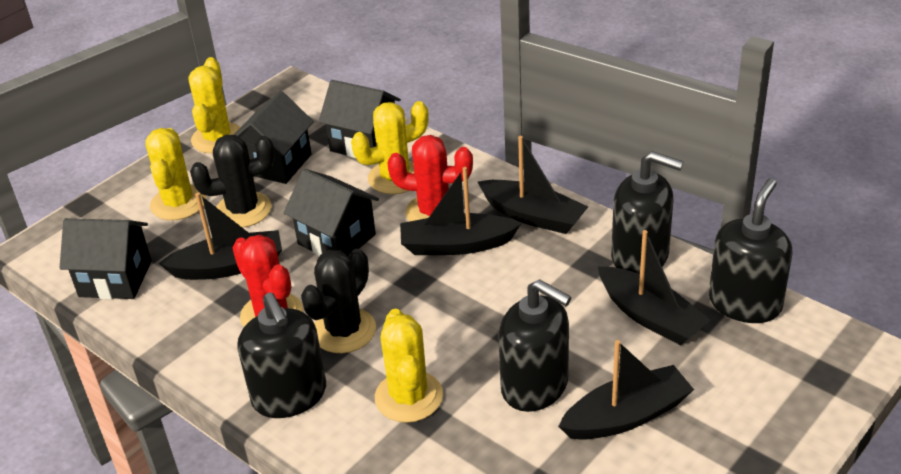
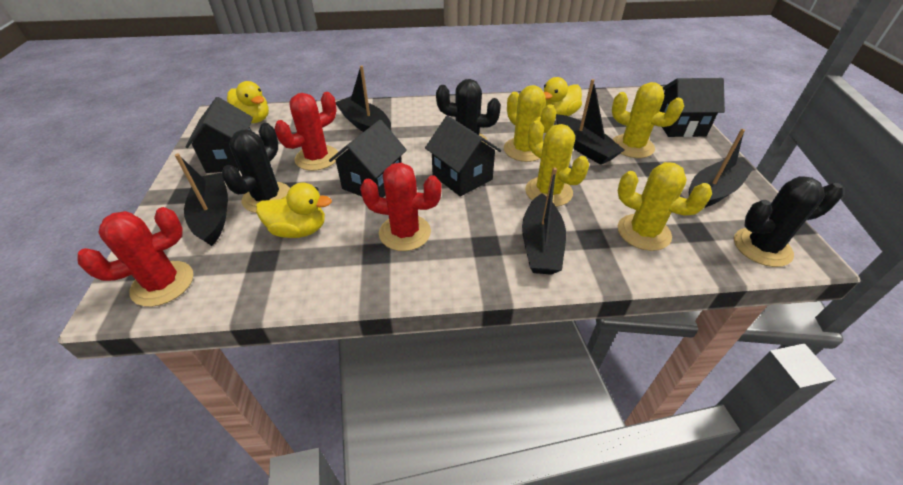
black cactus: 2 -> 3
black soap dispenser: 4 -> 0
red cactus: 2 -> 3
yellow duck: 0 -> 3

